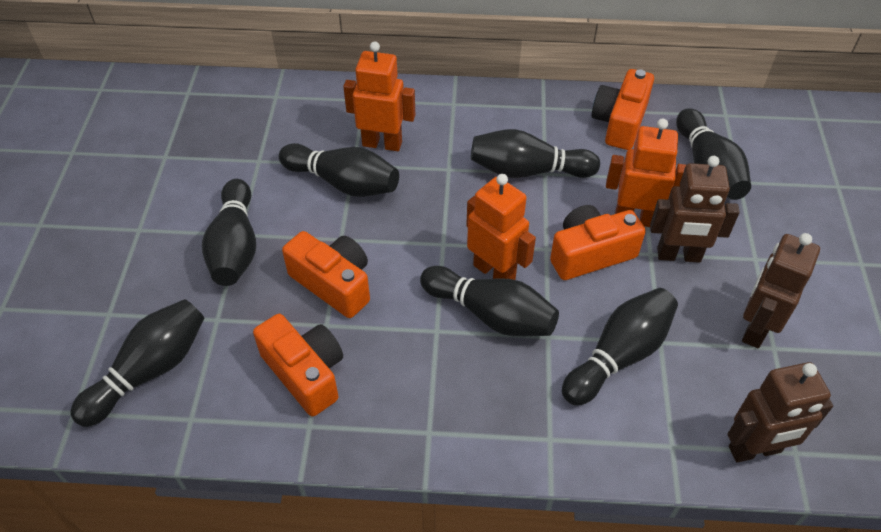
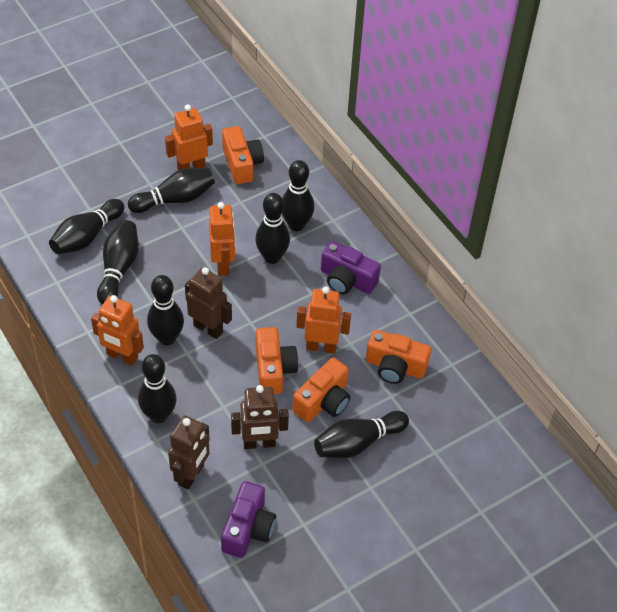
black bowling pin: 7 -> 8
orange robot: 3 -> 4
purple camera: 0 -> 2

